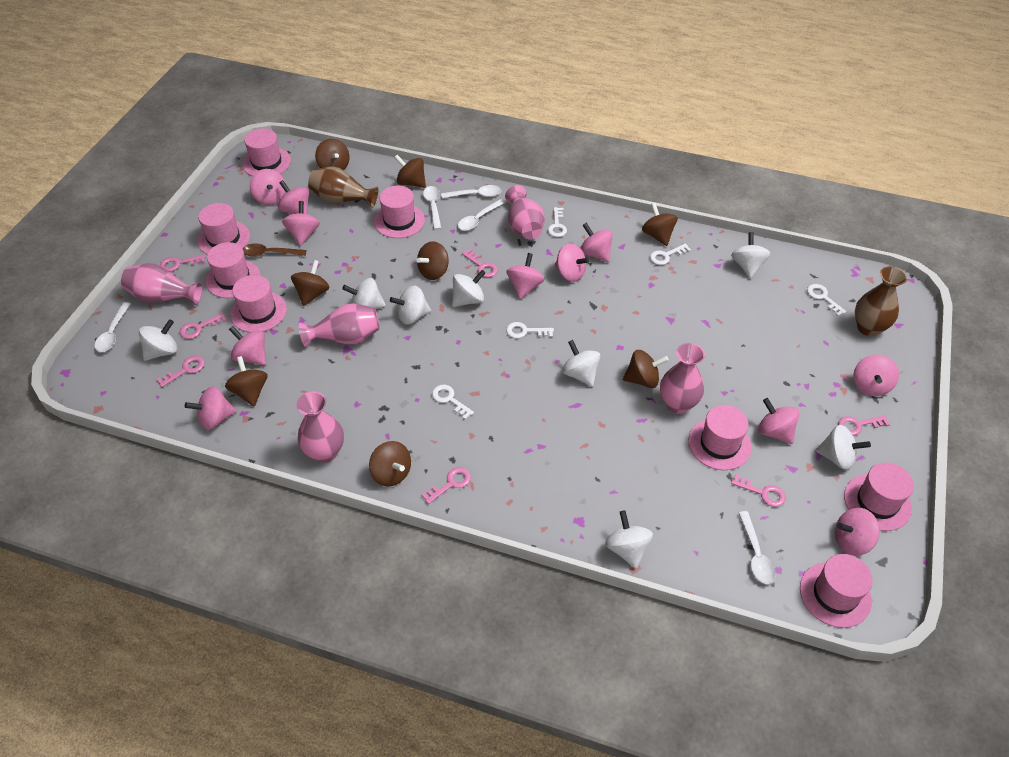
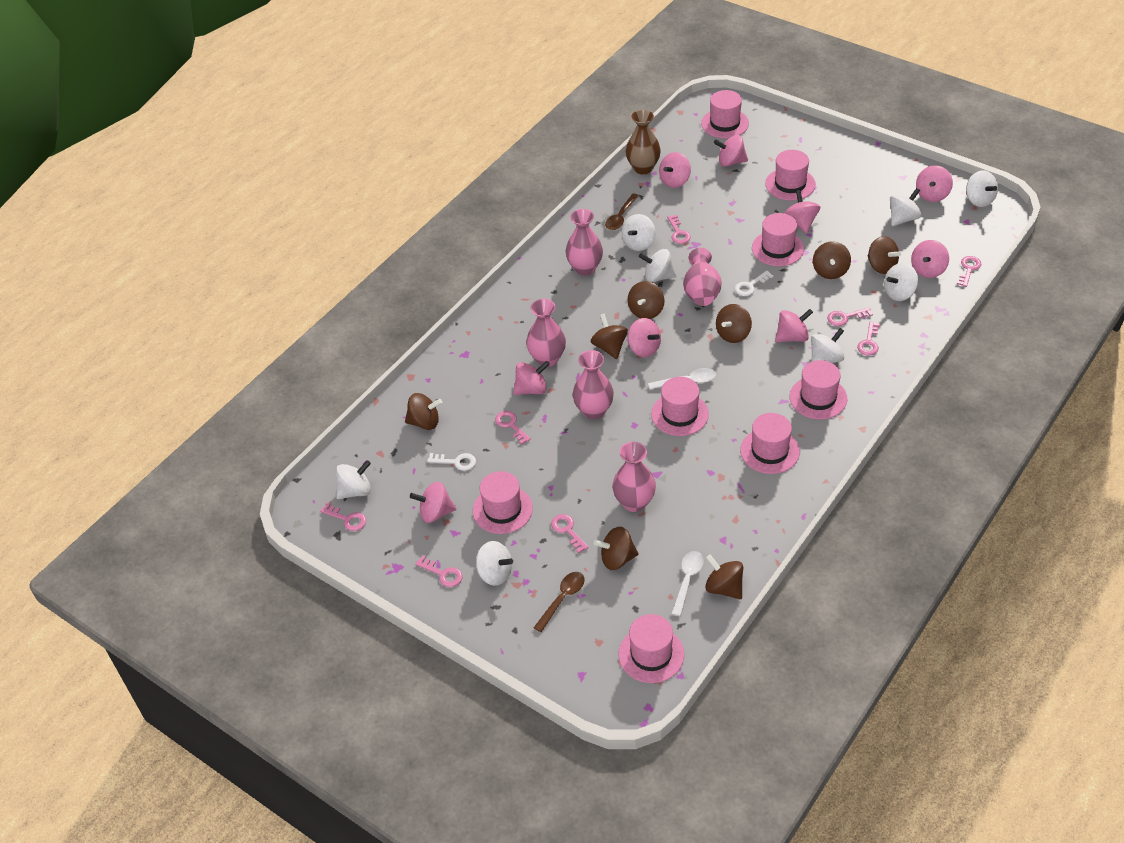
brown spoon: 1 -> 2
brown vase: 2 -> 1
pink key: 7 -> 8
pink spinning top: 11 -> 9
white key: 5 -> 2
white spoon: 5 -> 2

